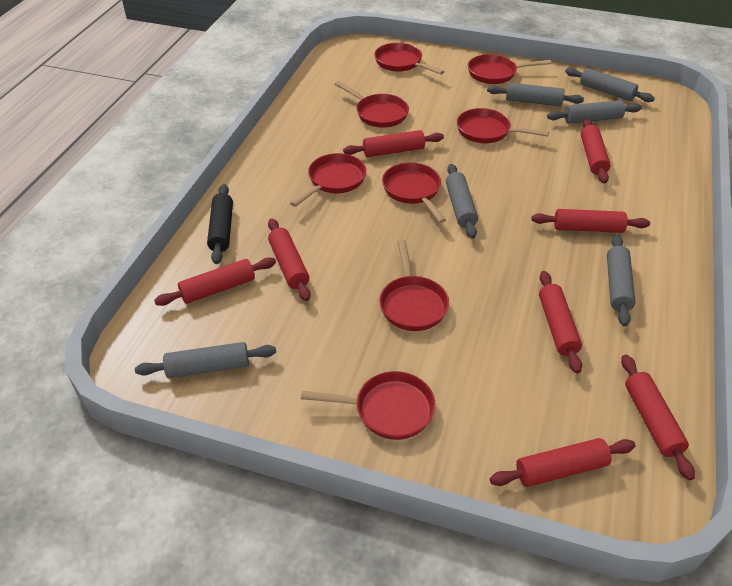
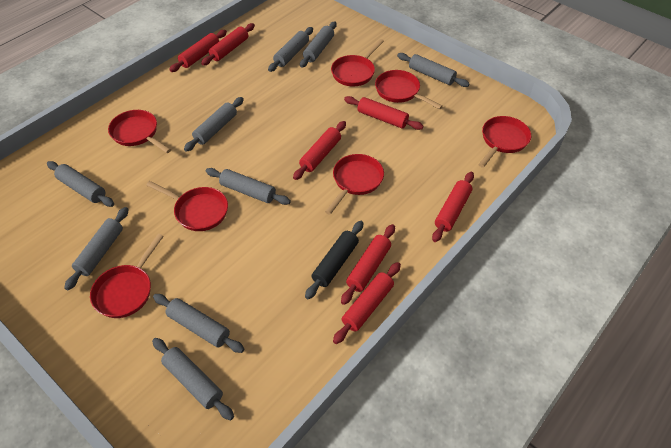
grey rolling pin: 6 -> 9
red pan: 8 -> 7
red rolling pin: 8 -> 7

